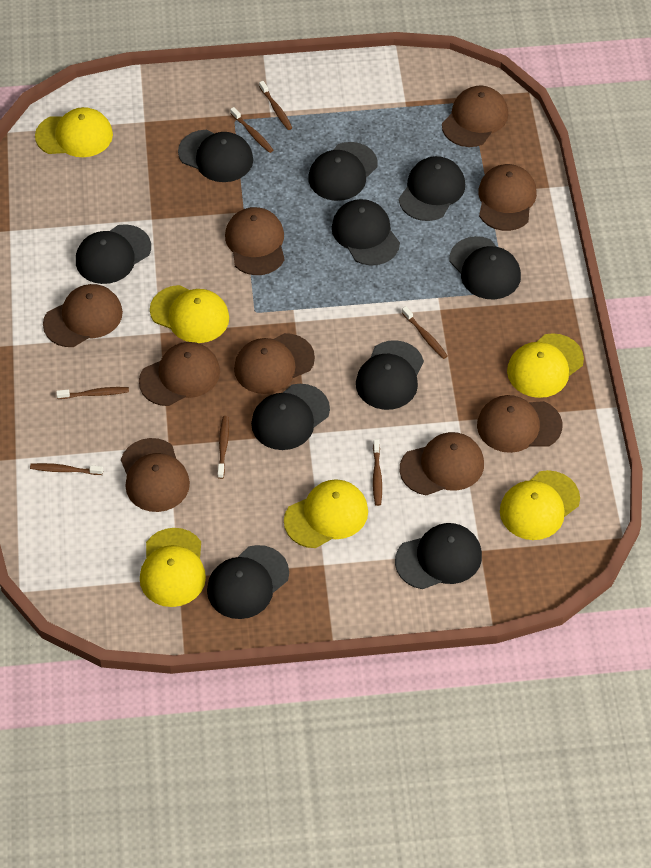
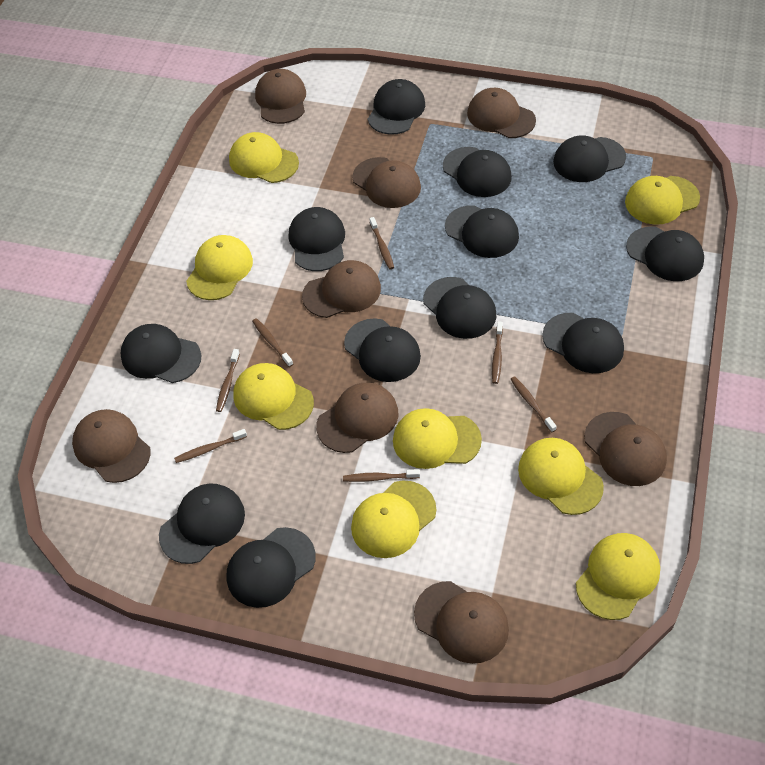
black cap: 10 -> 12
brown cap: 9 -> 8
yellow cap: 6 -> 8

